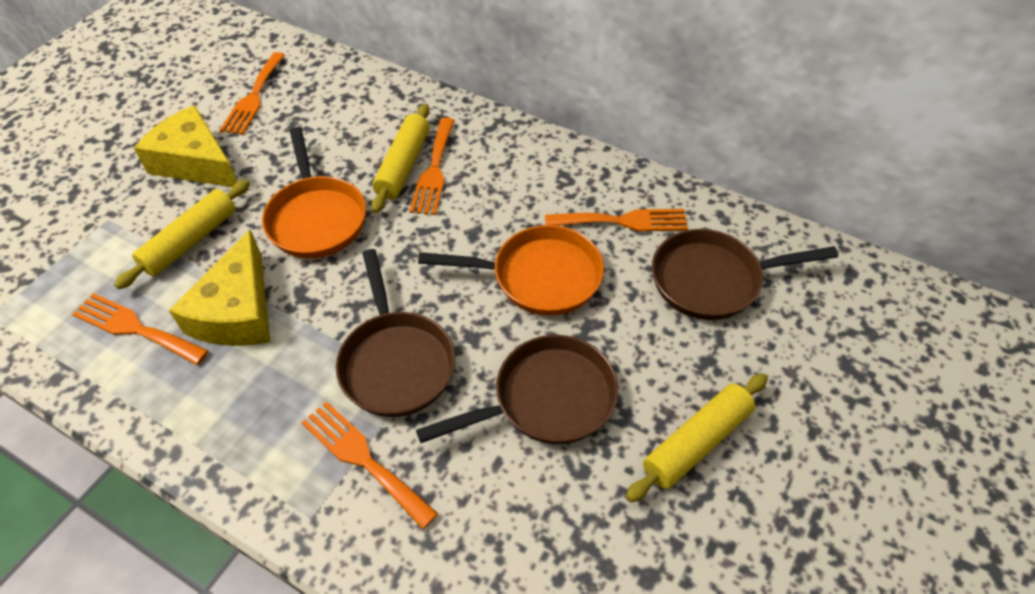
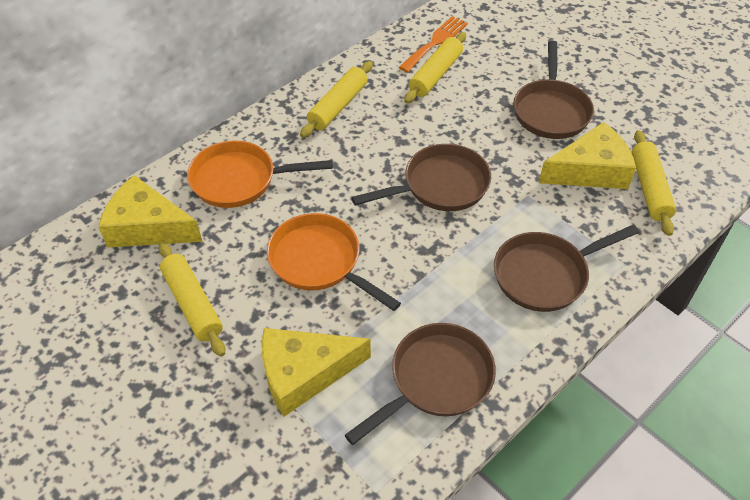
brown pan: 3 -> 4
orange fork: 5 -> 1
yellow cheese: 2 -> 3
yellow rolling pin: 3 -> 4

